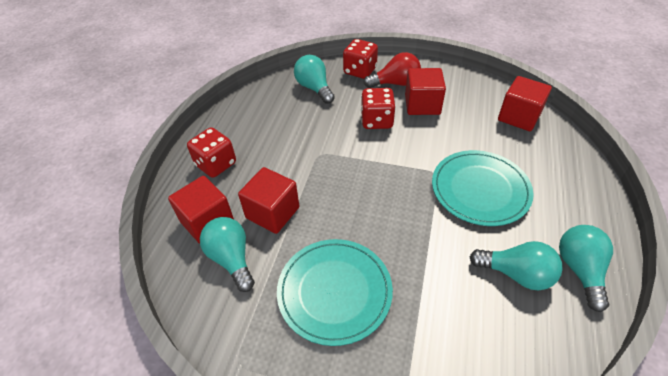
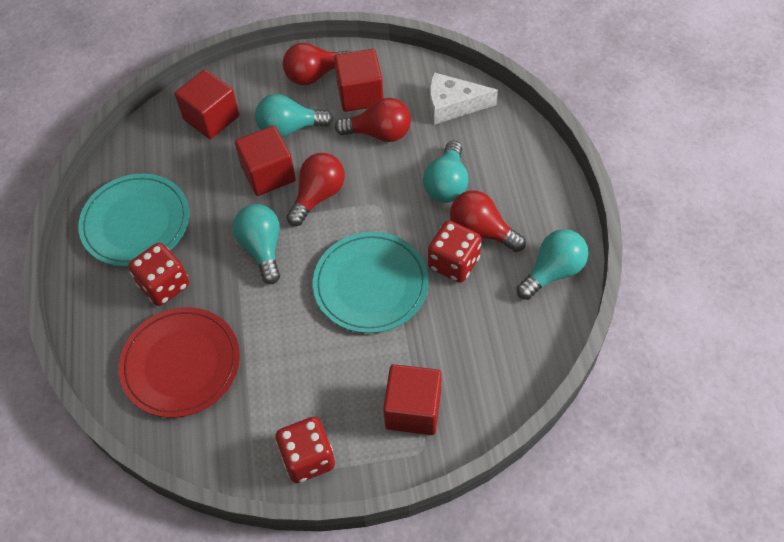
red light bulb: 1 -> 4
red plate: 0 -> 1
white cheese: 0 -> 1

